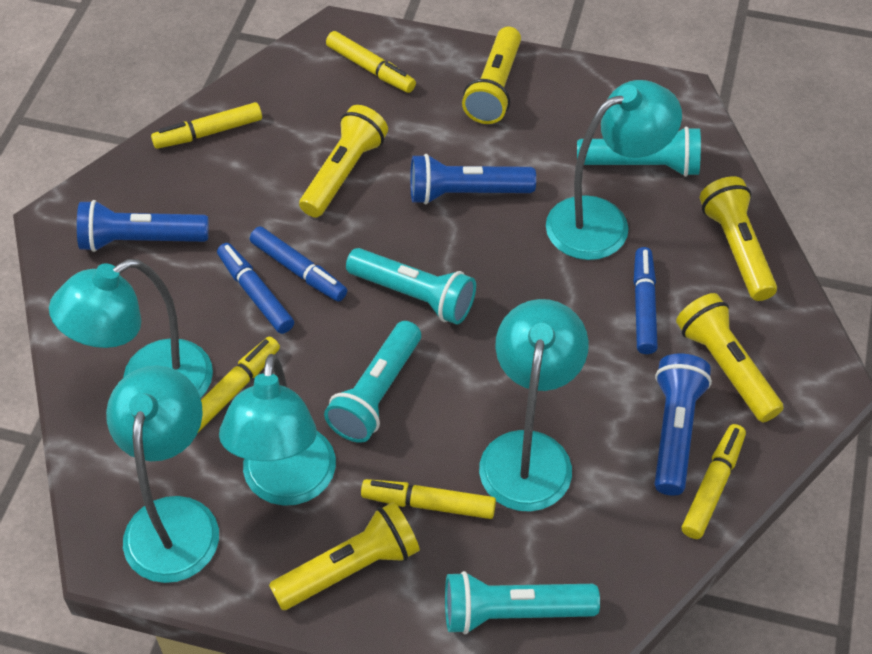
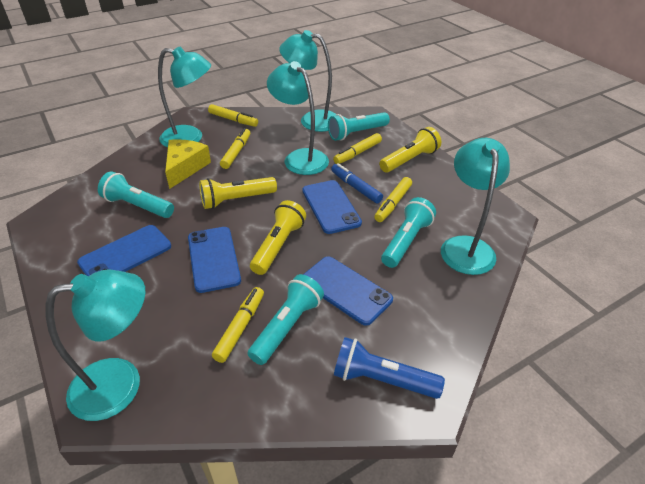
blue flashlight: 3 -> 1
blue marker: 3 -> 1
blue phone: 0 -> 4
yellow cheese: 0 -> 1
yellow flashlight: 5 -> 3

